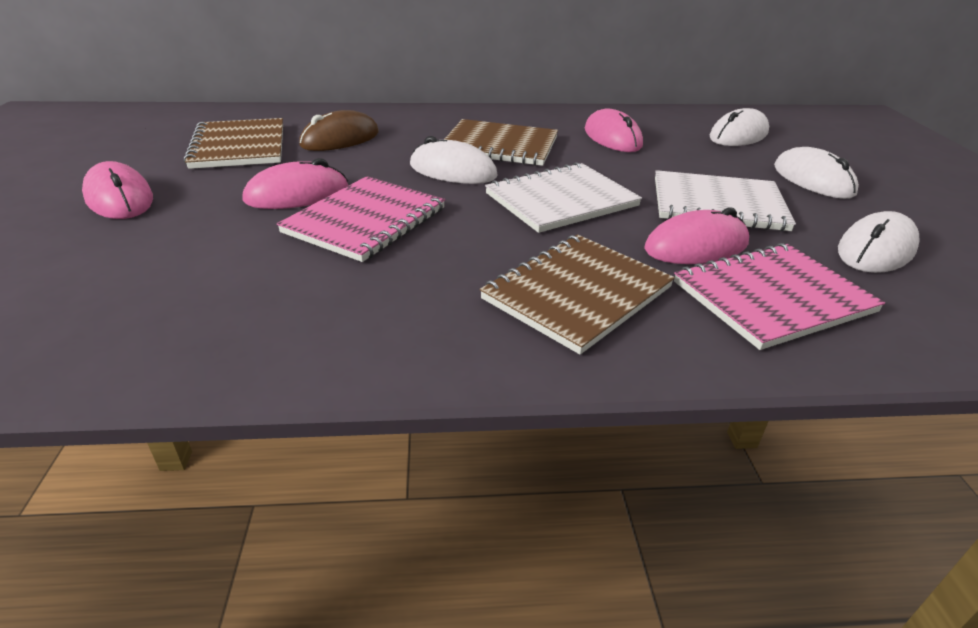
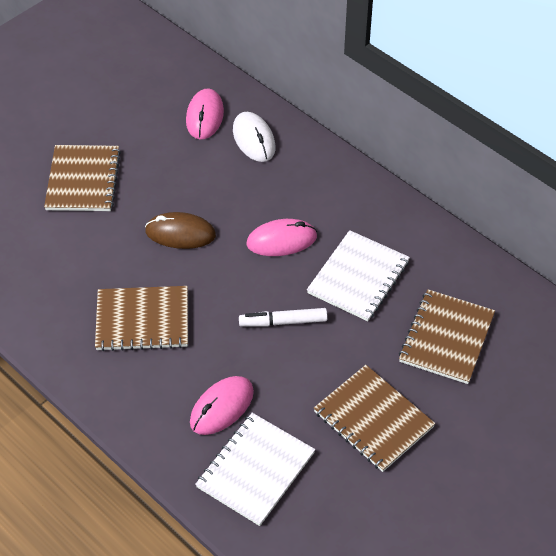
brown notebook: 3 -> 4
pink mouse: 4 -> 3
pink notebook: 2 -> 0
white marker: 0 -> 1
white mouse: 4 -> 1

